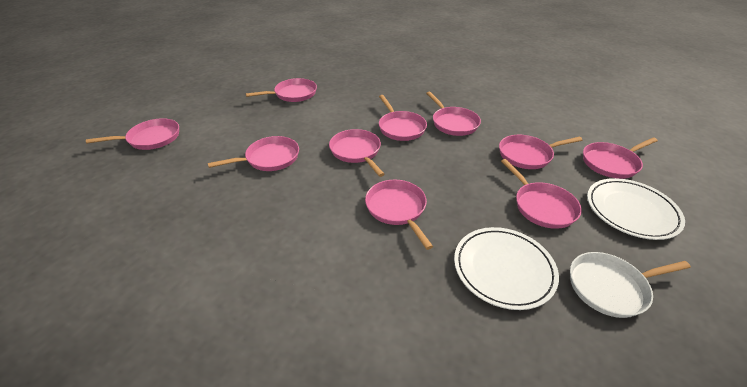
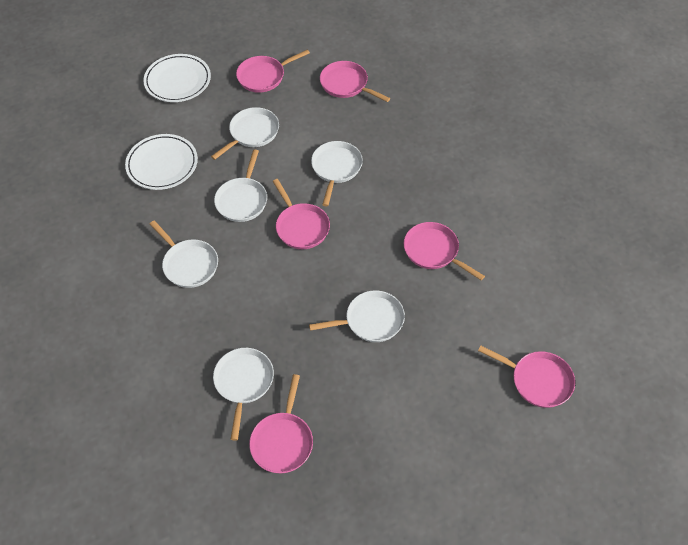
pink pan: 10 -> 6
white pan: 1 -> 6

